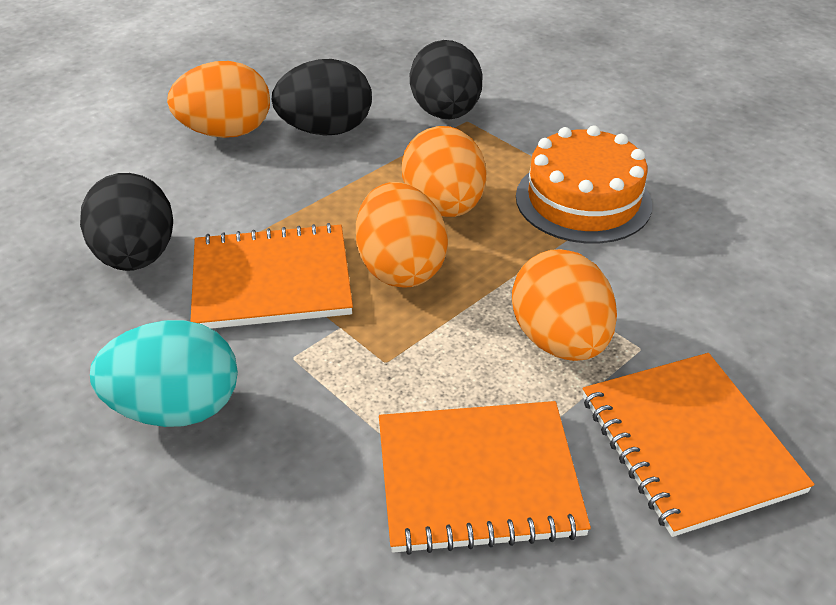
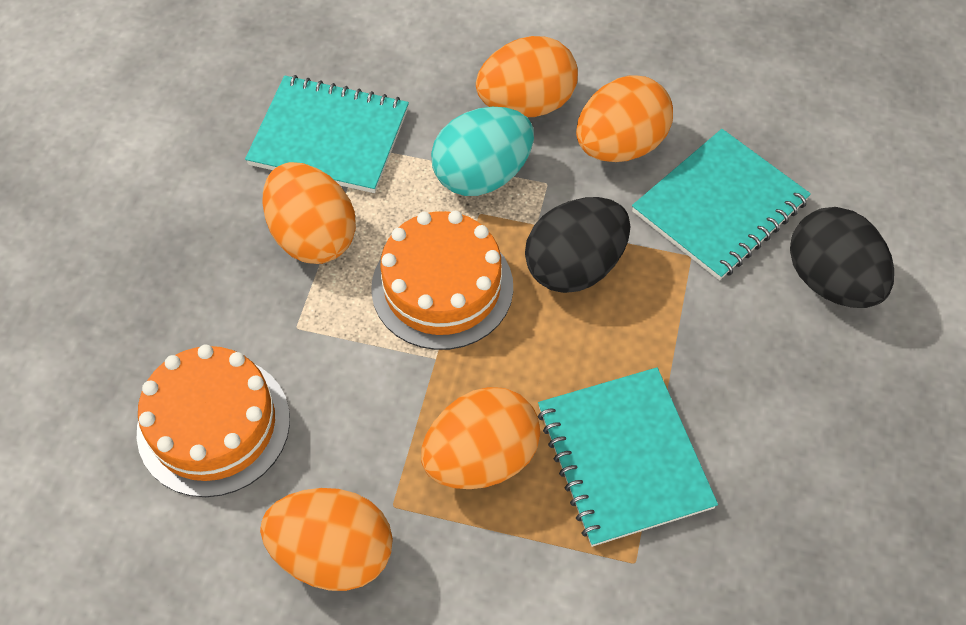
black egg: 3 -> 2
orange cake: 1 -> 2
orange egg: 4 -> 5
orange notebook: 3 -> 0
turquoise notebook: 0 -> 3

